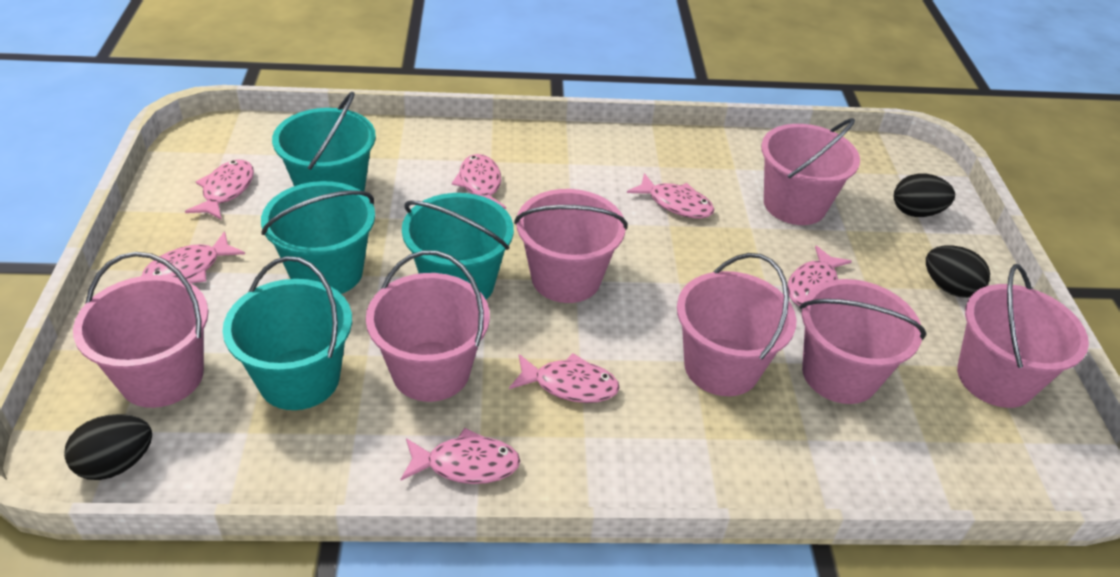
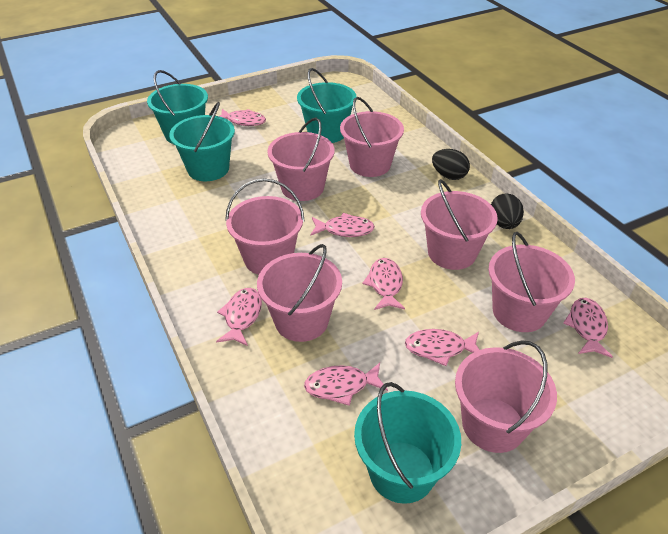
black egg: 3 -> 2

